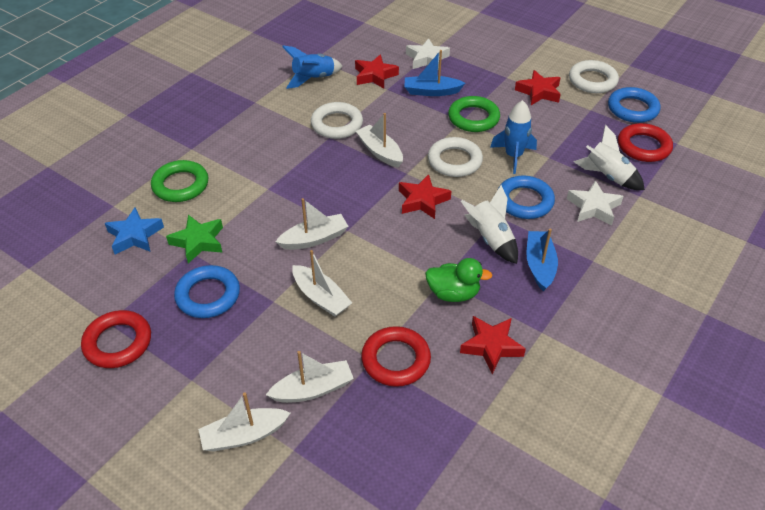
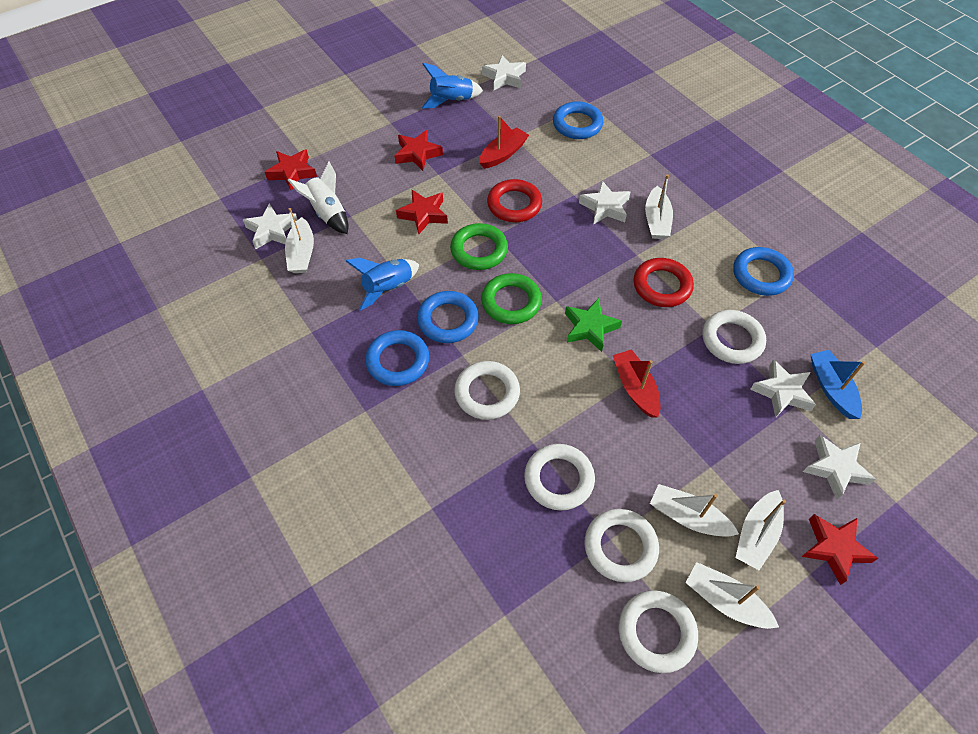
blue boat: 2 -> 1
blue ring: 3 -> 4
blue star: 1 -> 0
green duck: 1 -> 0
red boat: 0 -> 2
red ring: 3 -> 2
white ring: 3 -> 5
white rocket: 2 -> 1
white star: 2 -> 5

